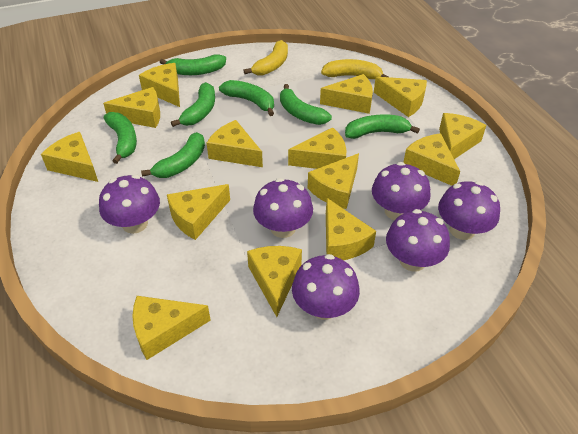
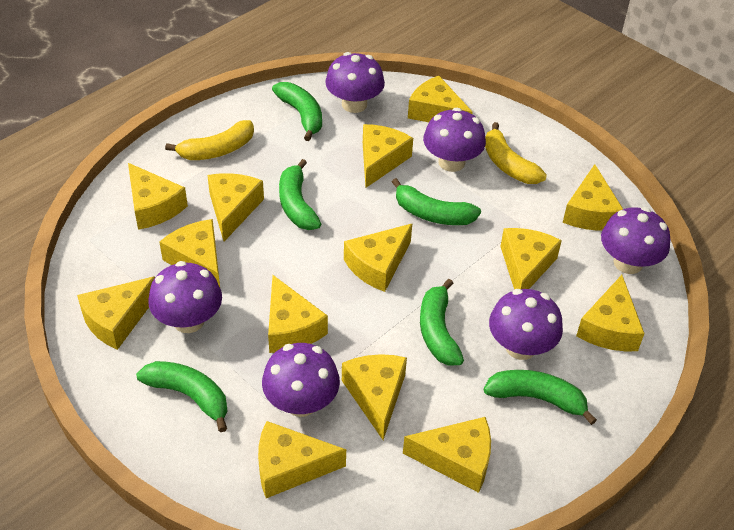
green banana: 7 -> 6

